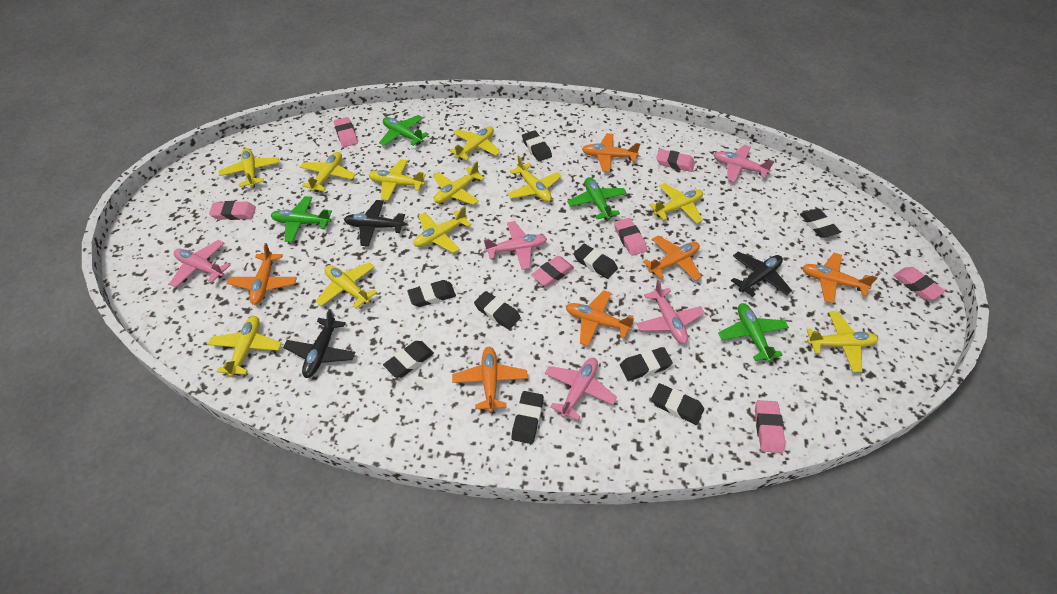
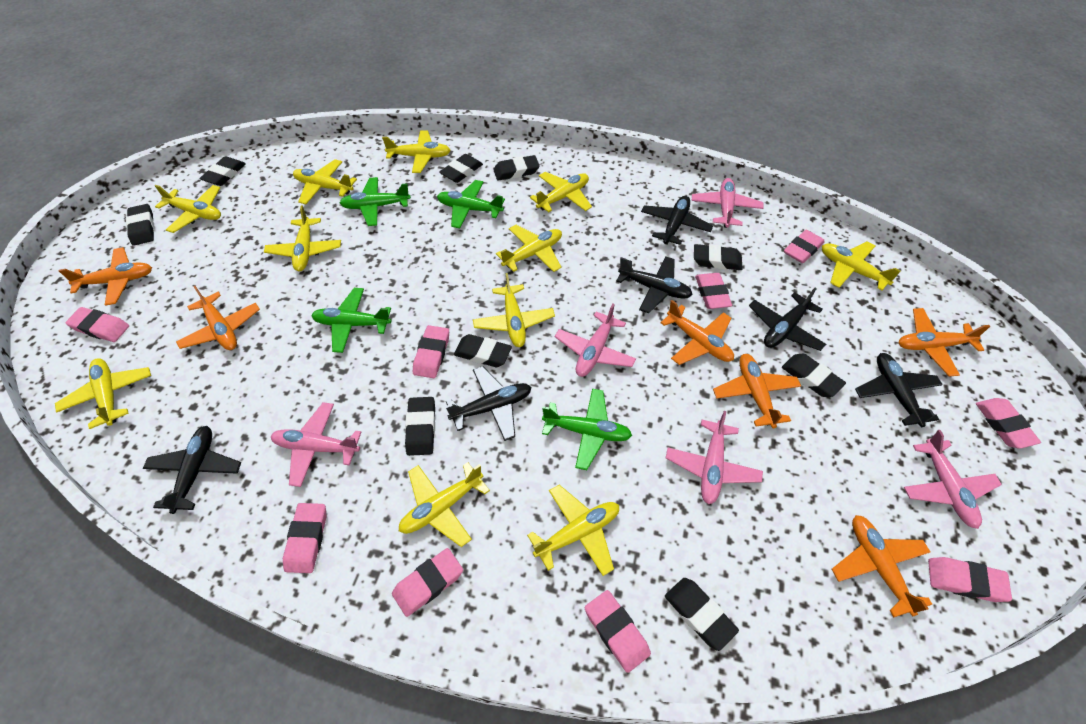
black plane: 3 -> 6
pink eraser: 7 -> 9

